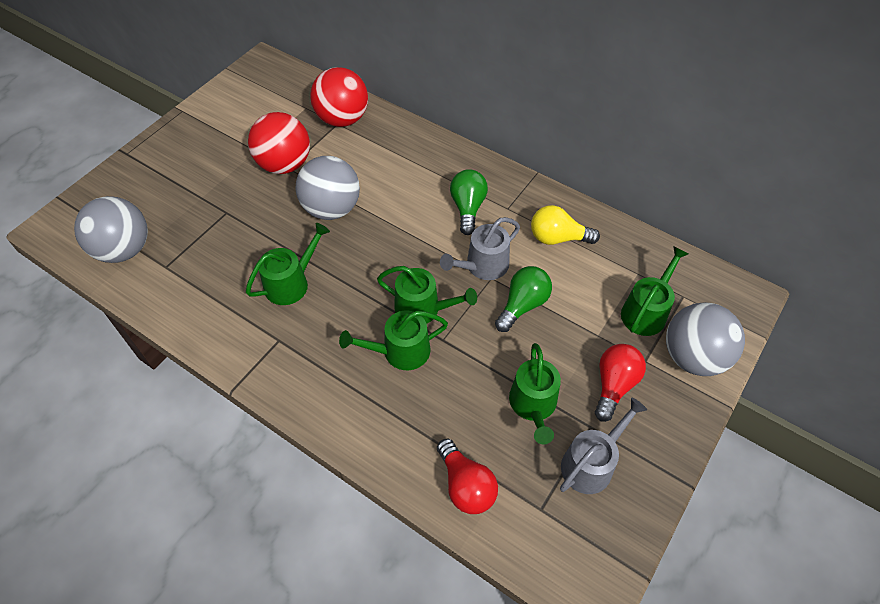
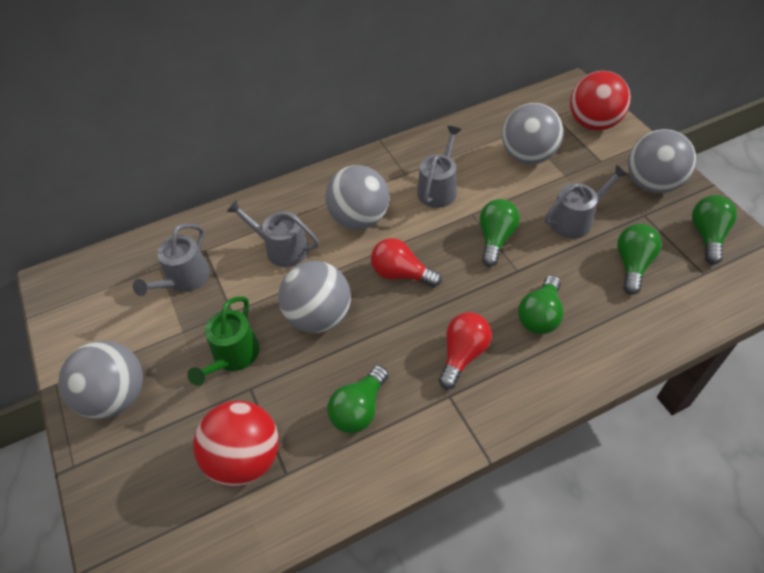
green light bulb: 2 -> 5
green watering can: 5 -> 1
grey ball: 3 -> 5
grey watering can: 2 -> 4
yellow light bulb: 1 -> 0

